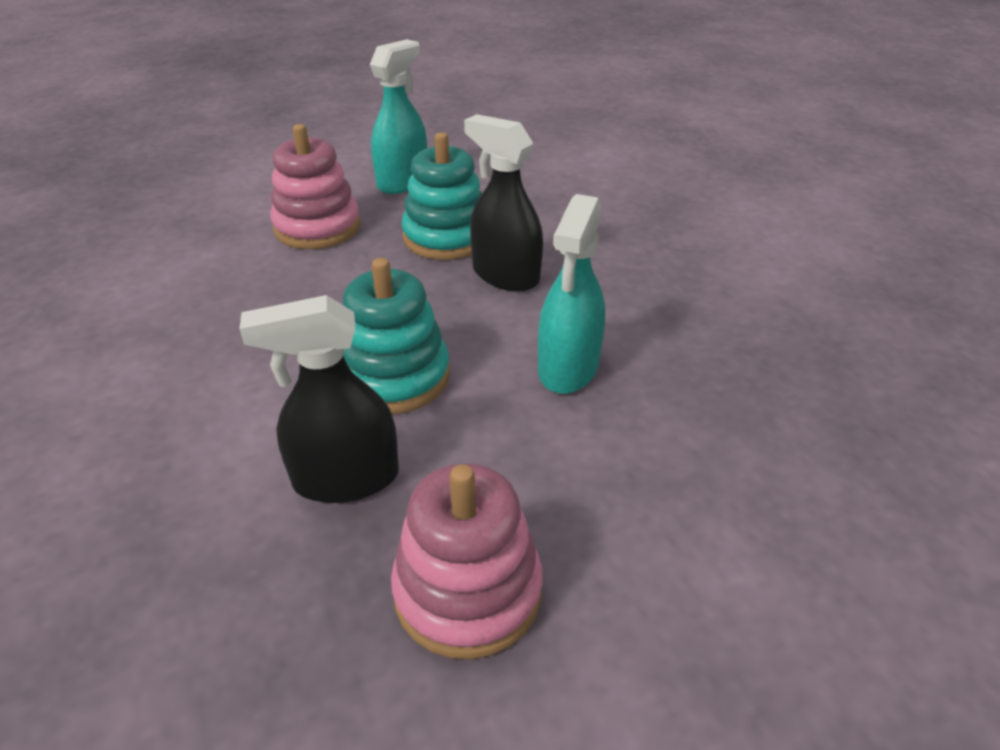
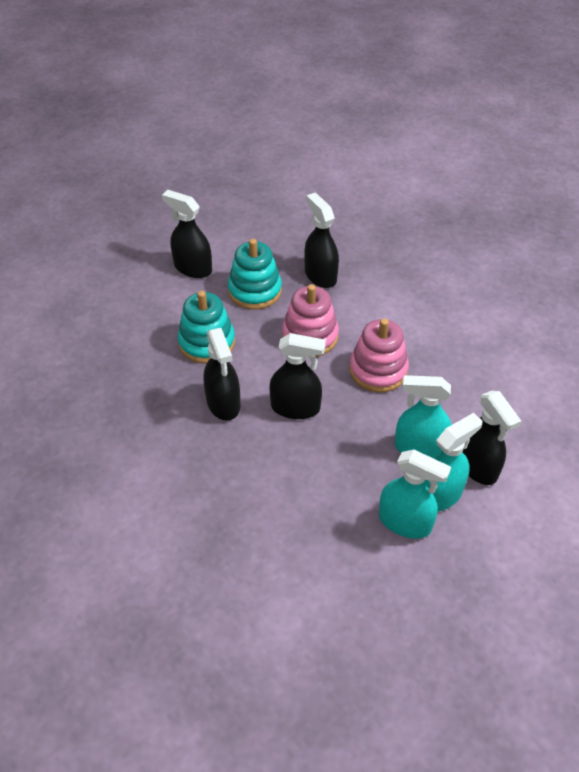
black spray bottle: 2 -> 5
turquoise spray bottle: 2 -> 3

